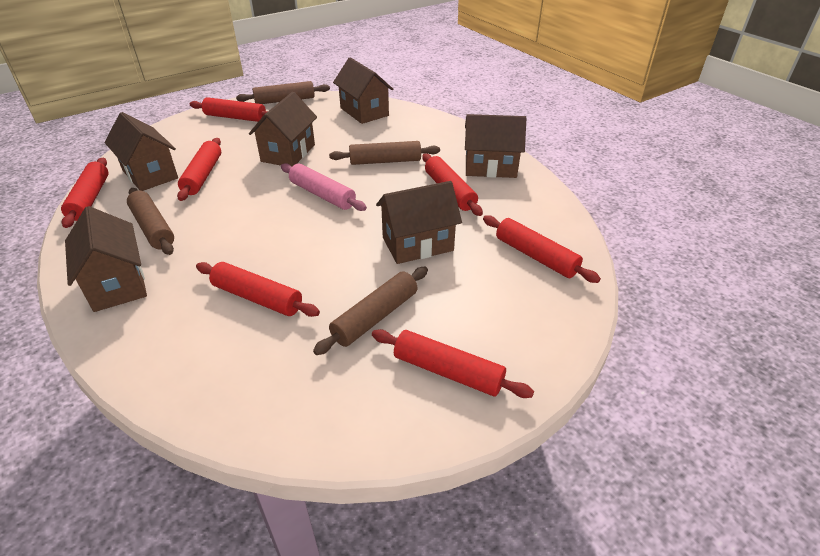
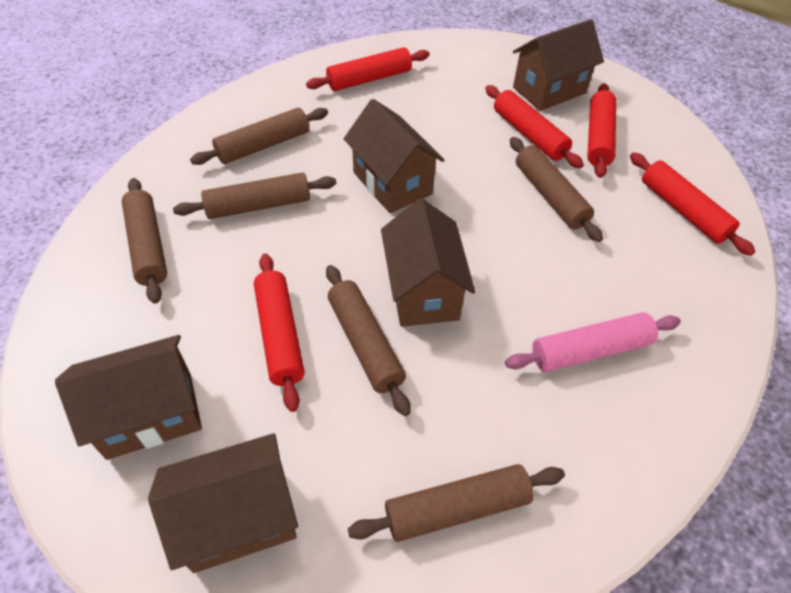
brown house: 6 -> 5
brown rolling pin: 4 -> 6
red rolling pin: 7 -> 5

